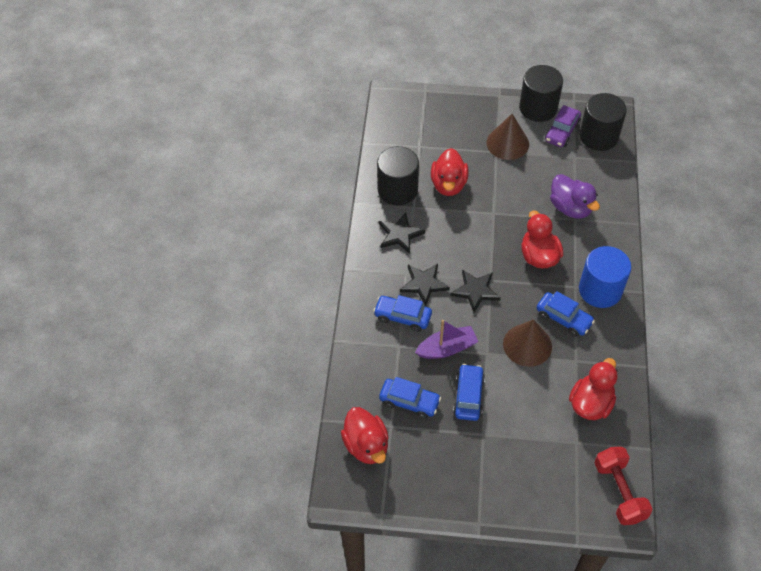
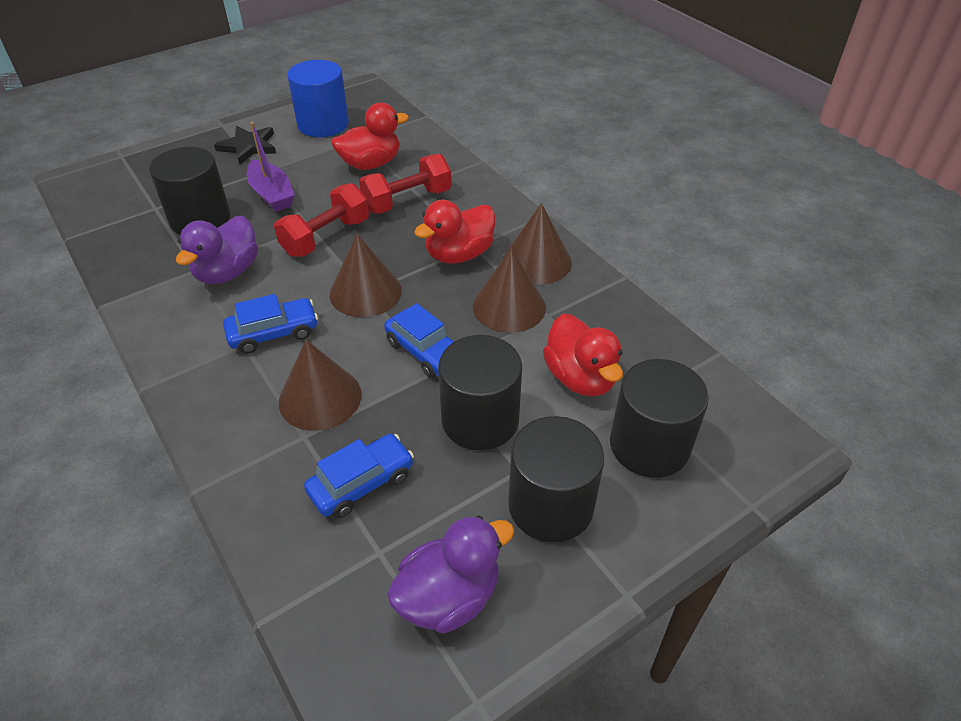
black cylinder: 3 -> 4
black star: 3 -> 1
blue car: 4 -> 3
brown cone: 2 -> 4
purple car: 1 -> 0
purple duck: 1 -> 2
red duck: 4 -> 3
red dumbbell: 1 -> 2

